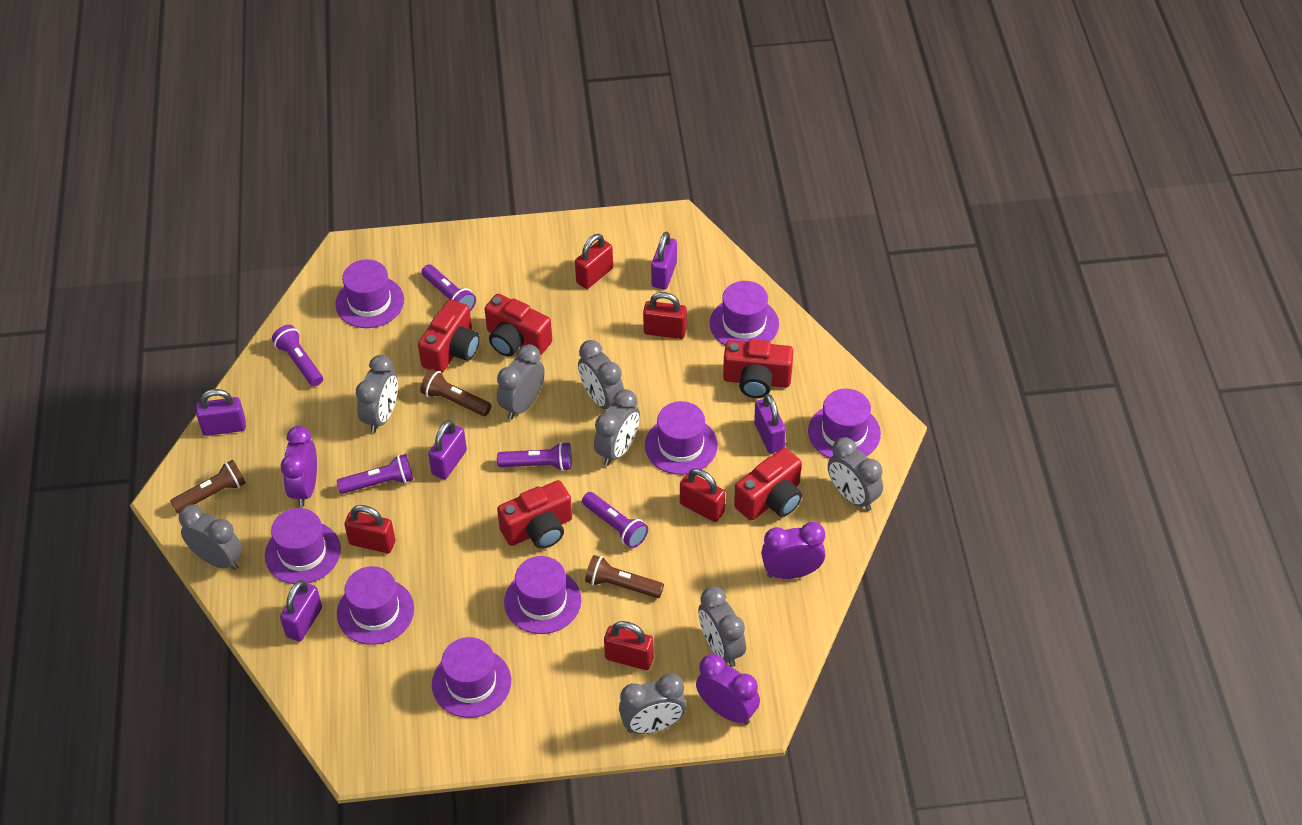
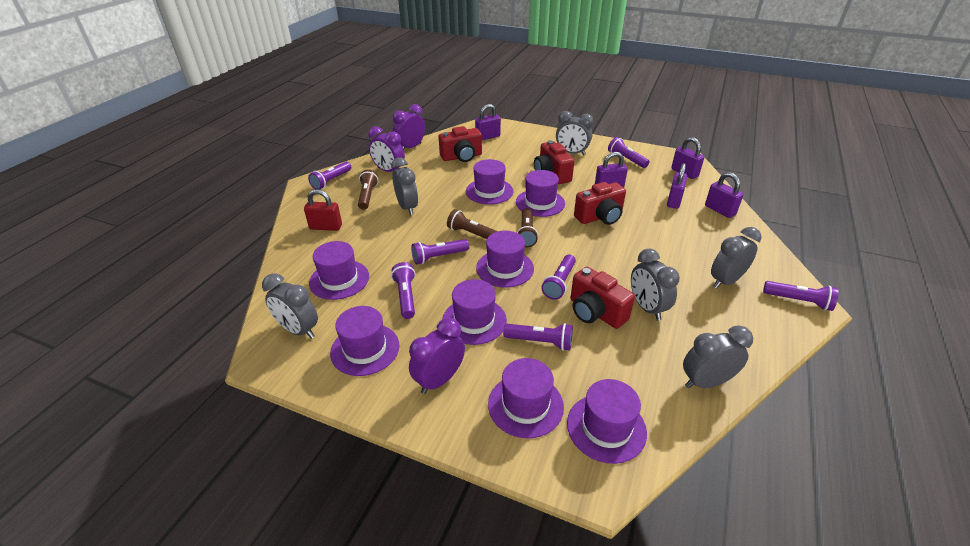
grey clock: 8 -> 6
purple flashlight: 5 -> 7
red camera: 5 -> 4
red padlock: 5 -> 1

